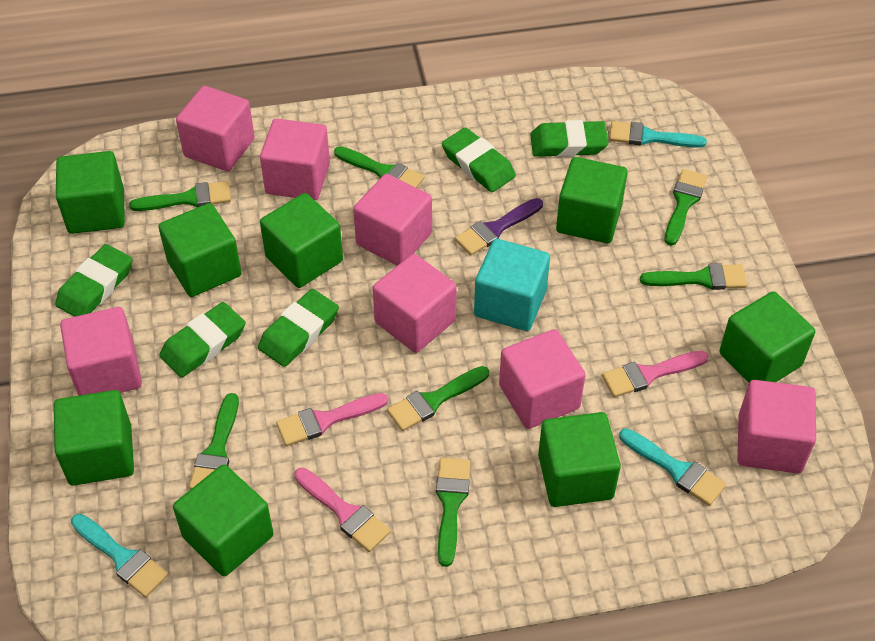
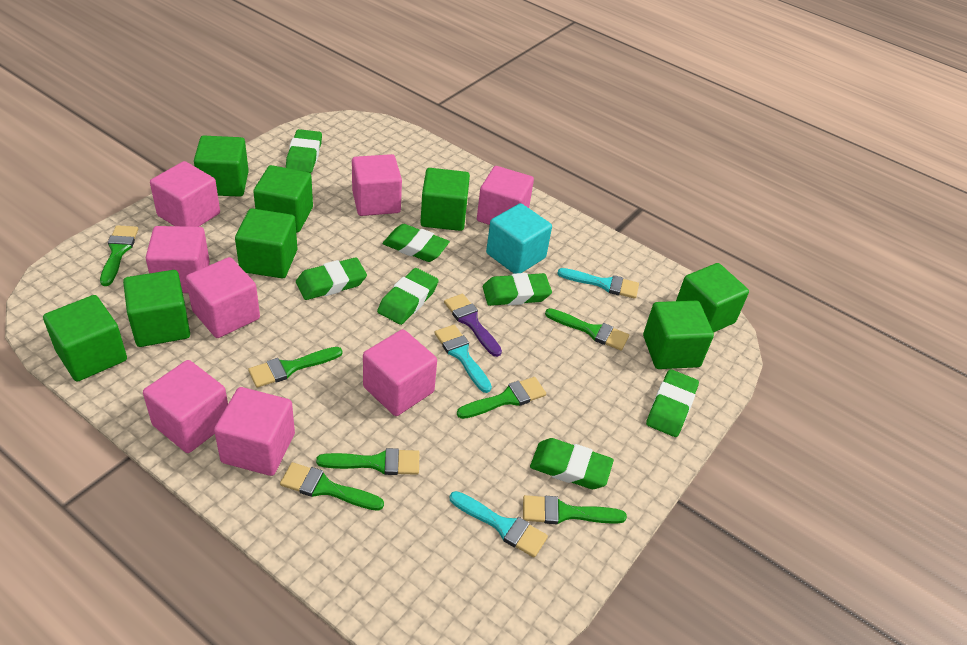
green eraser: 5 -> 7
pink brush: 3 -> 0
pink cube: 7 -> 8

